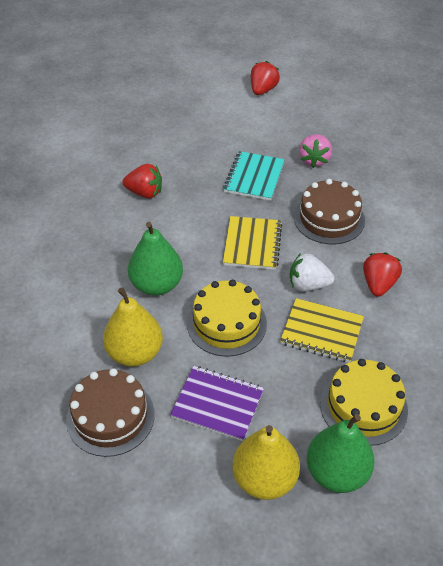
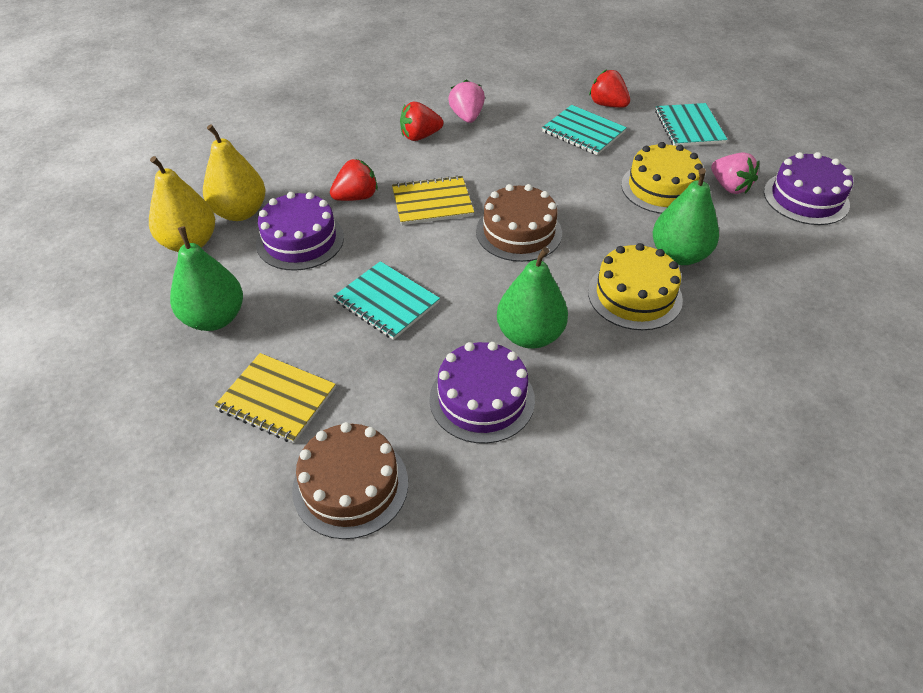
green pear: 2 -> 3
pink strawberry: 1 -> 2
purple cake: 0 -> 3
purple notebook: 1 -> 0
turquoise notebook: 1 -> 3
white strawberry: 1 -> 0

